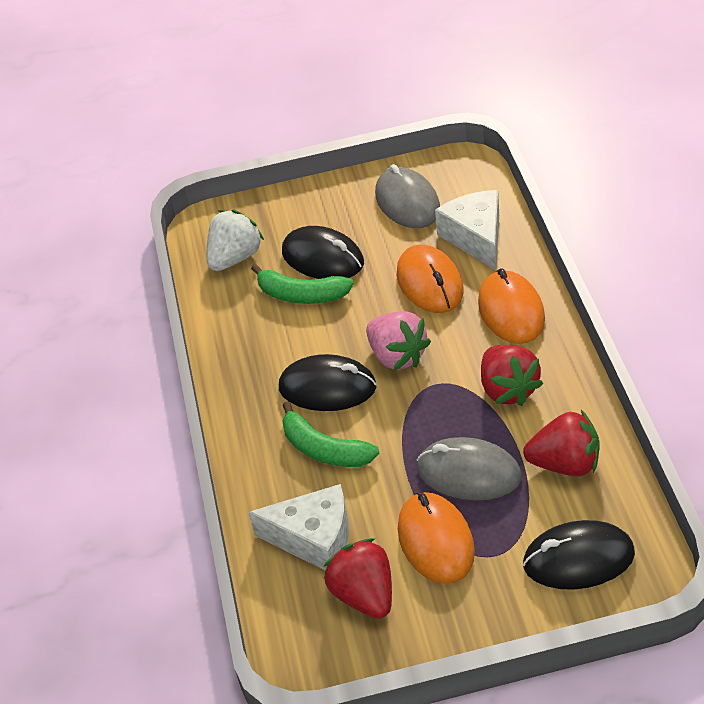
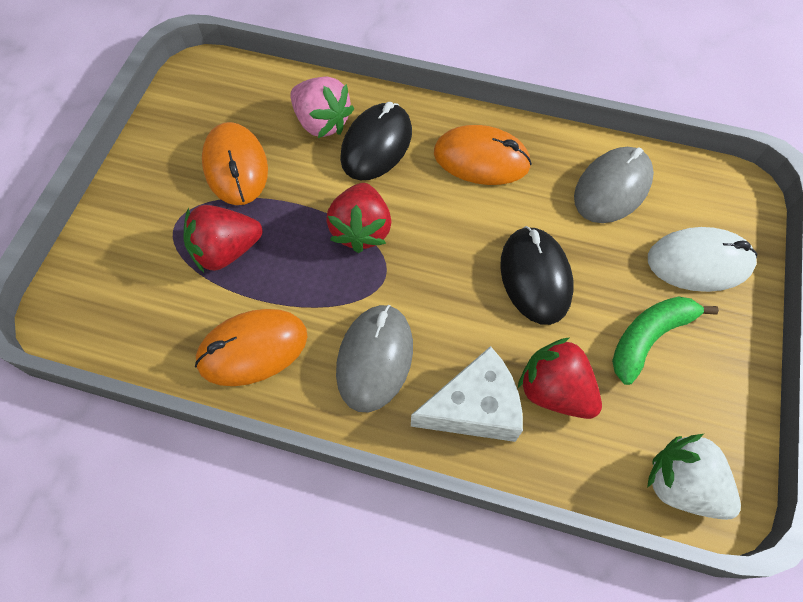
black mouse: 3 -> 2
green banana: 2 -> 1
white cheese: 2 -> 1
white mouse: 0 -> 1

